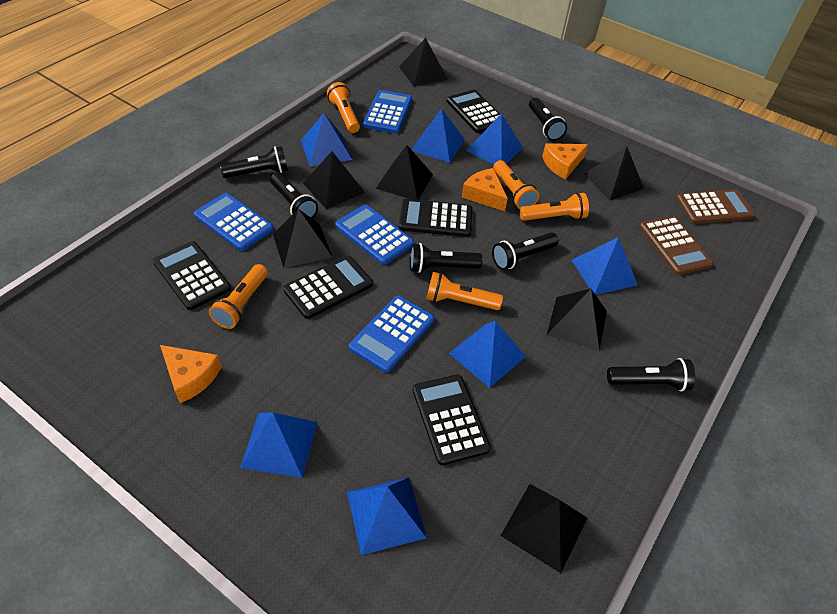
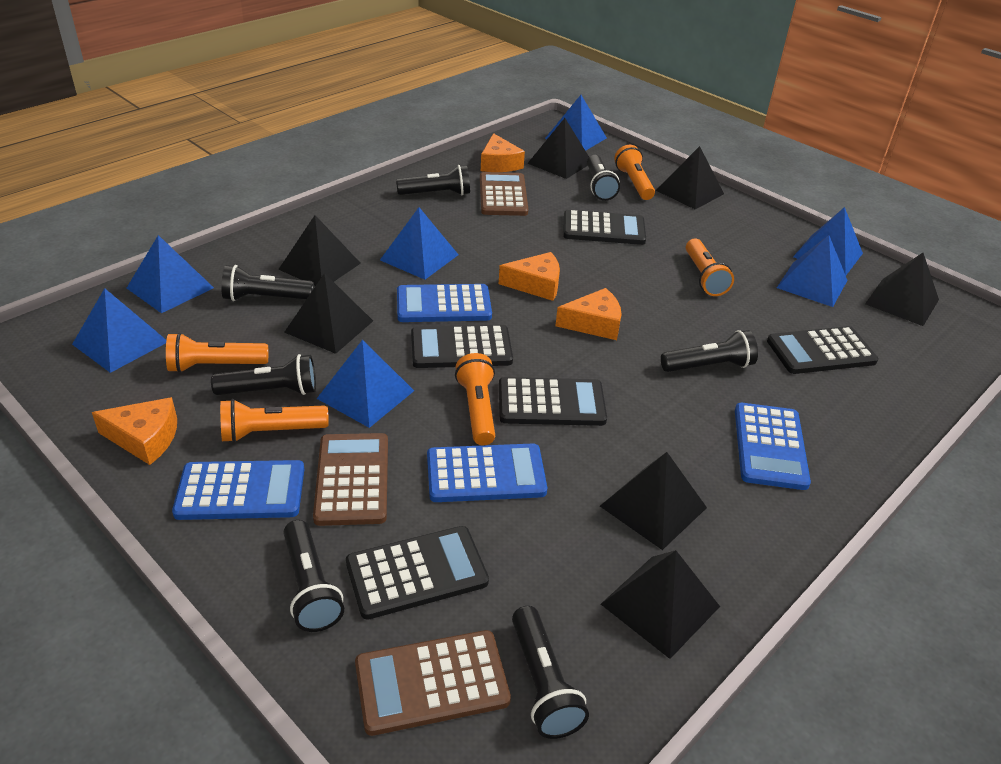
black flashlight: 6 -> 7
brown calculator: 2 -> 3
orange cheese: 3 -> 4

